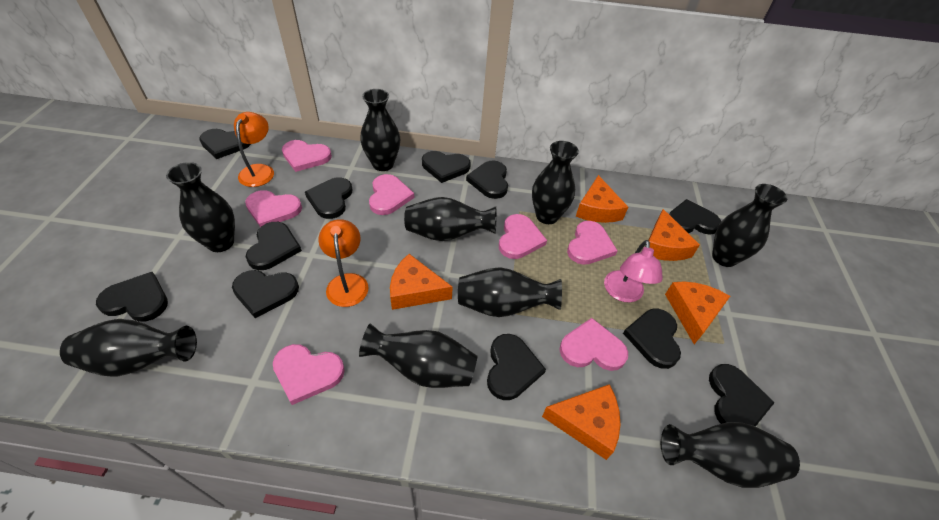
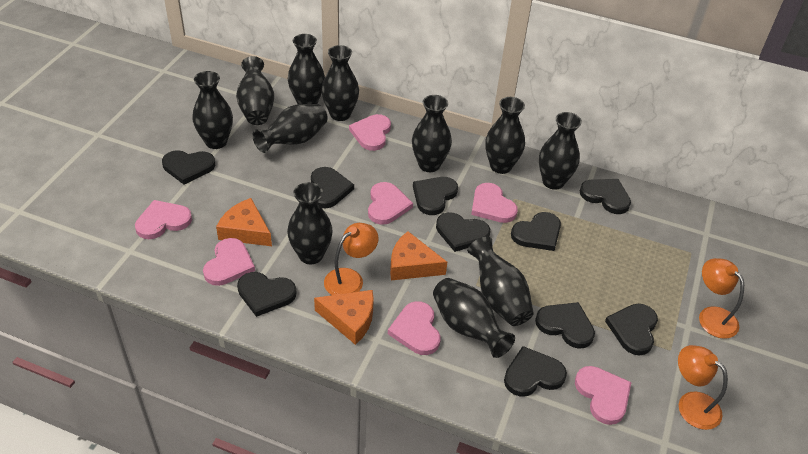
black heart: 11 -> 10
black vase: 9 -> 11
orange cheese: 5 -> 3
orange lamp: 2 -> 3
pink lamp: 1 -> 0

